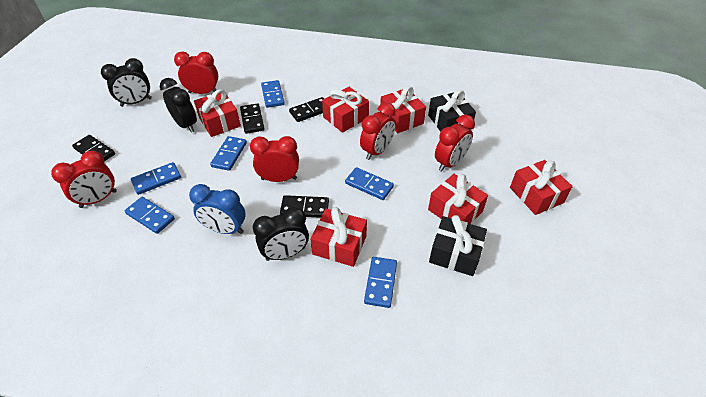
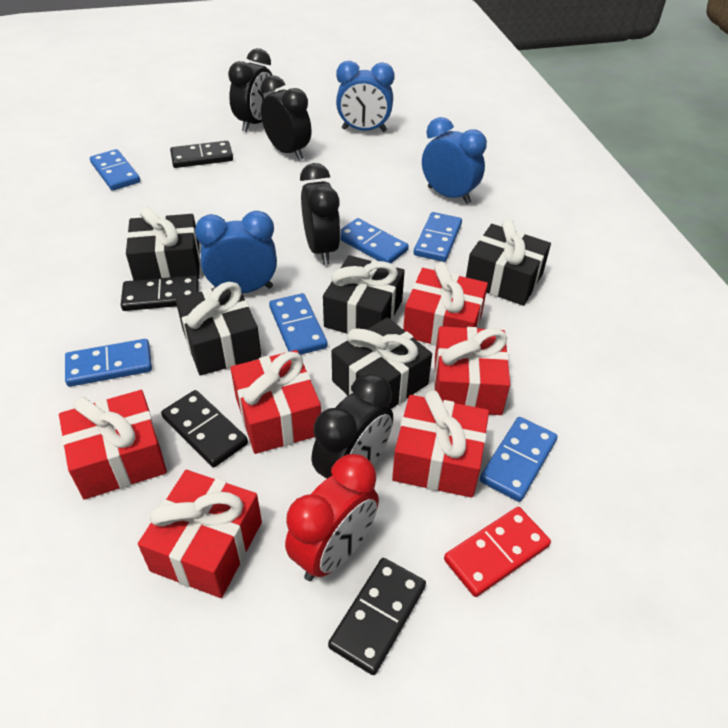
black clock: 3 -> 4
black gift: 2 -> 5
blue clock: 1 -> 3
red clock: 5 -> 1
red domino: 0 -> 1

